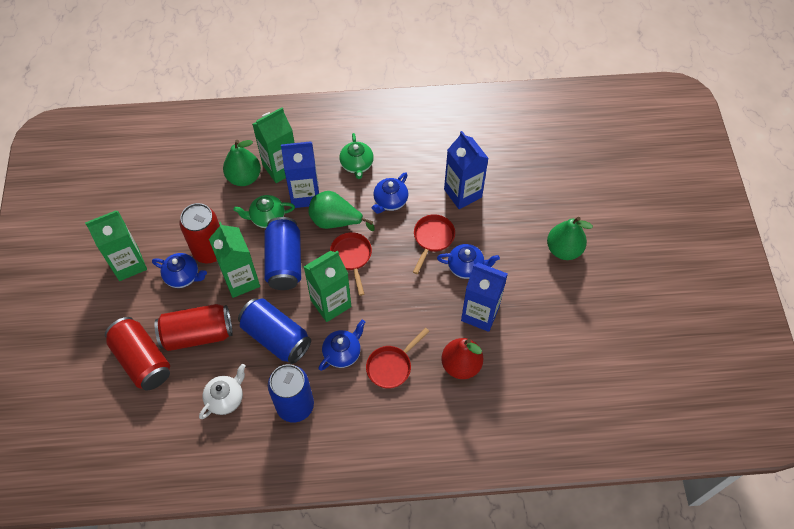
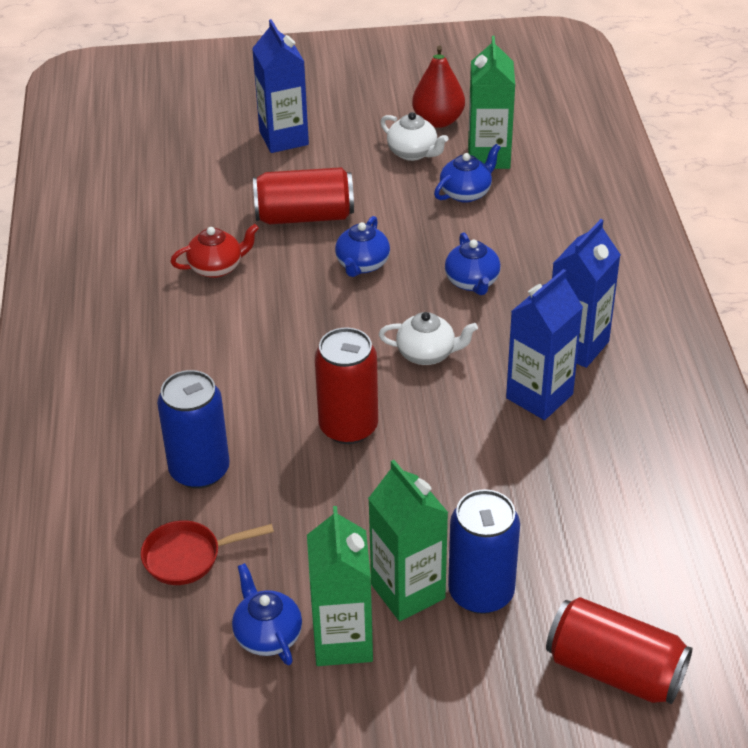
blue can: 3 -> 2
green carton: 4 -> 3
green pear: 3 -> 0
green teapot: 2 -> 0
red pan: 3 -> 1
red teapot: 0 -> 1
white teapot: 1 -> 2

